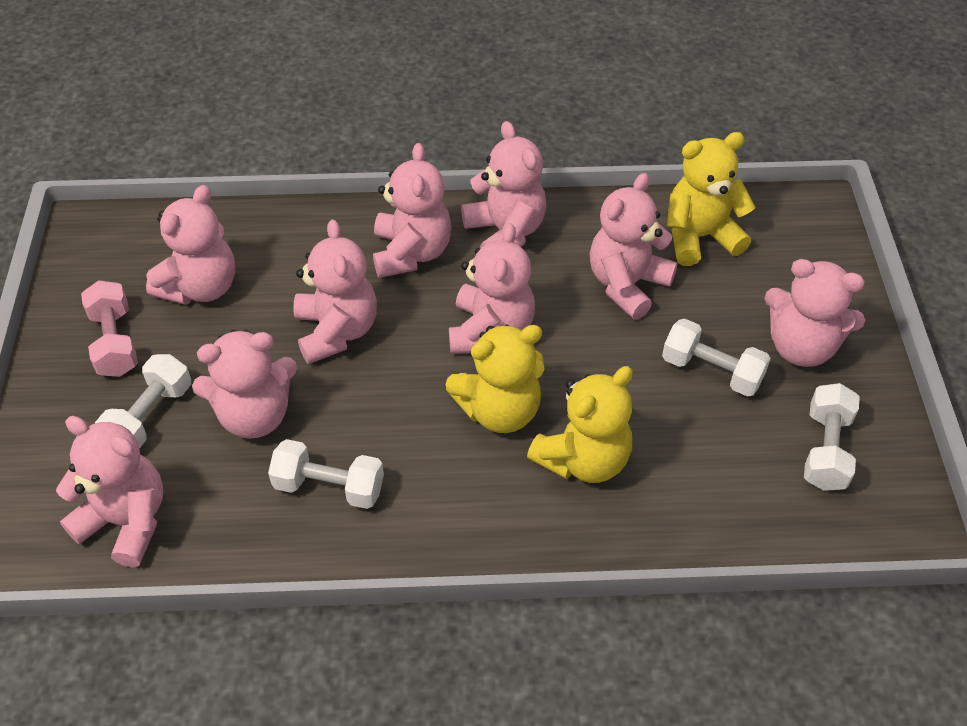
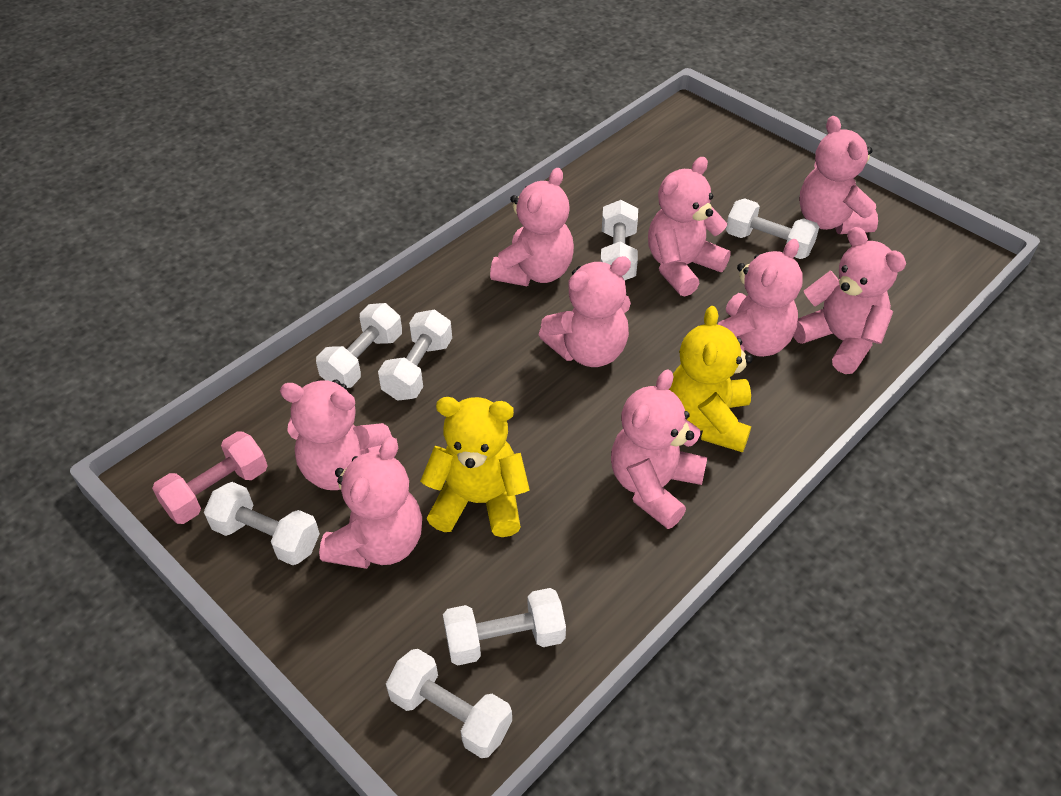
white dumbbell: 4 -> 7
yellow teddy bear: 3 -> 2

